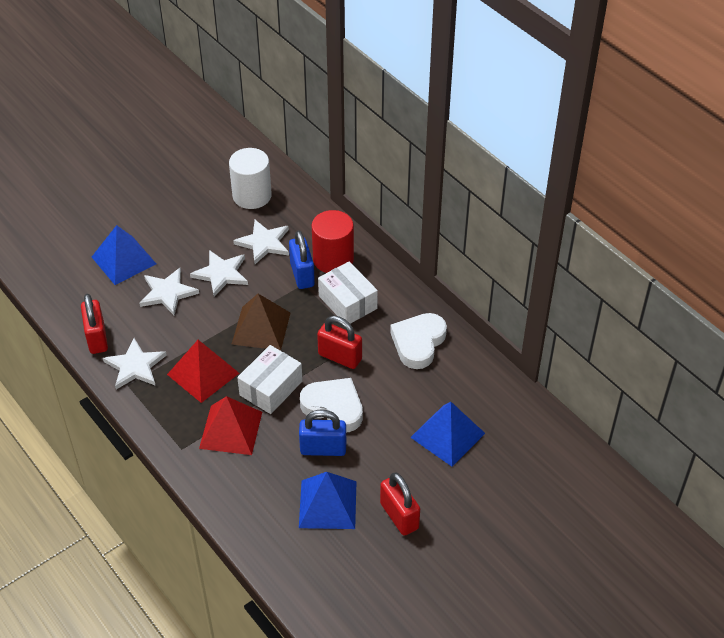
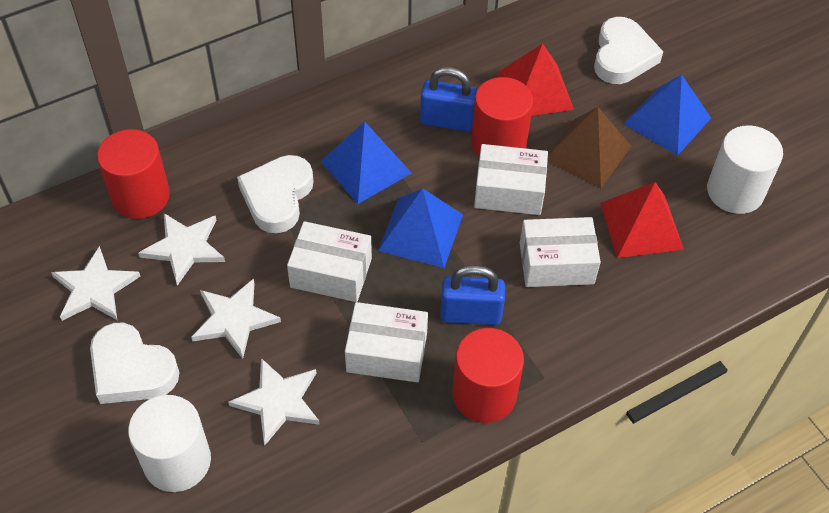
red cylinder: 1 -> 3
red padlock: 3 -> 0
white box: 2 -> 4
white cylinder: 1 -> 2
white heart: 2 -> 3

